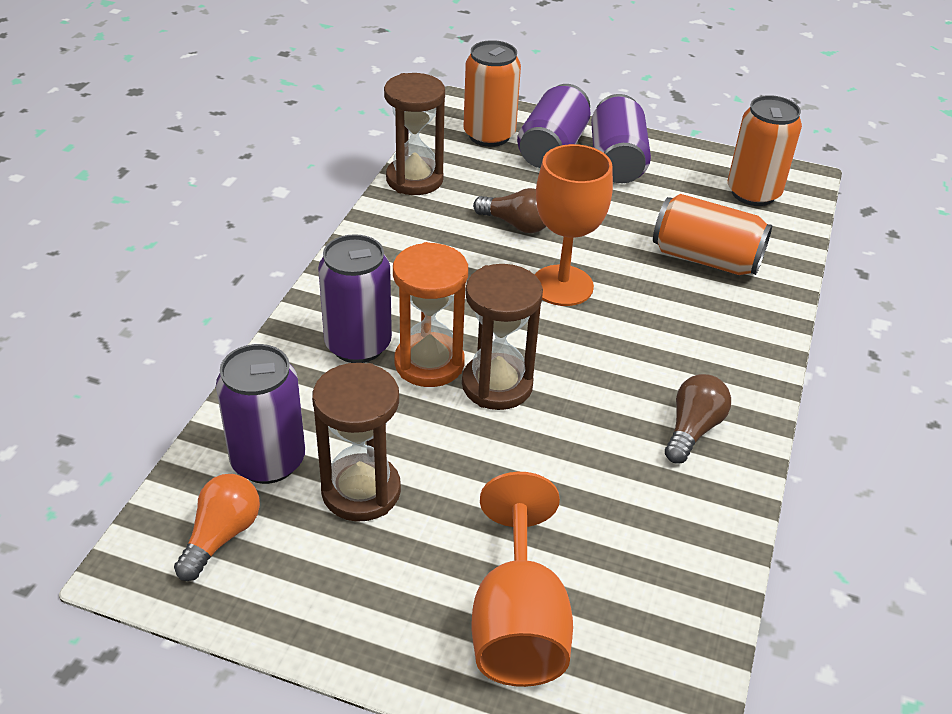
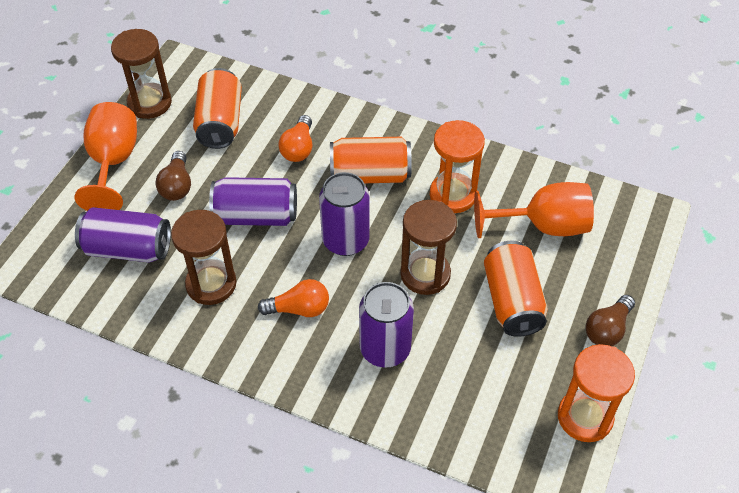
orange hourglass: 1 -> 2
orange light bulb: 1 -> 2

